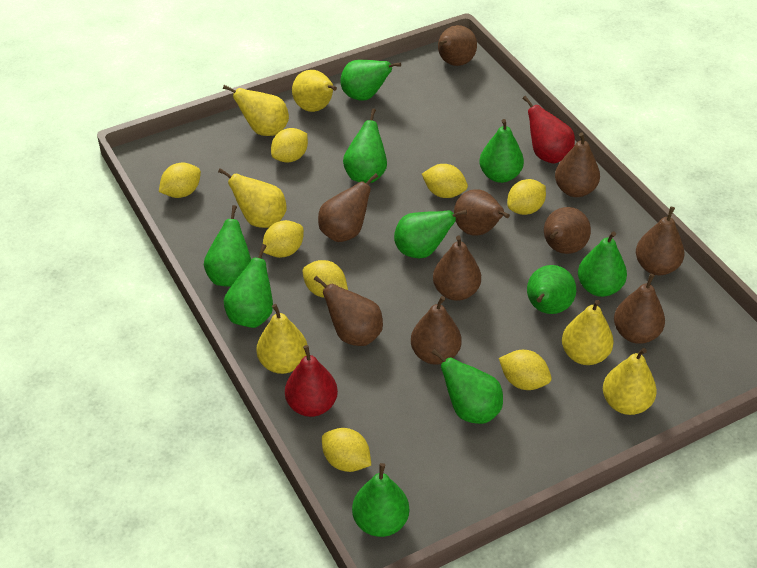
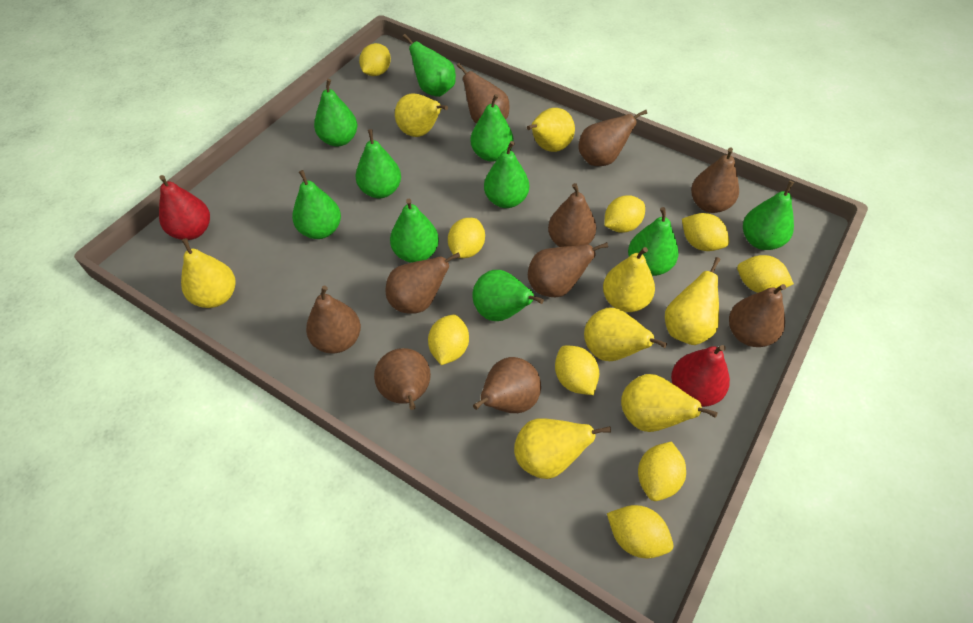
yellow lemon: 8 -> 9
yellow pear: 6 -> 8

